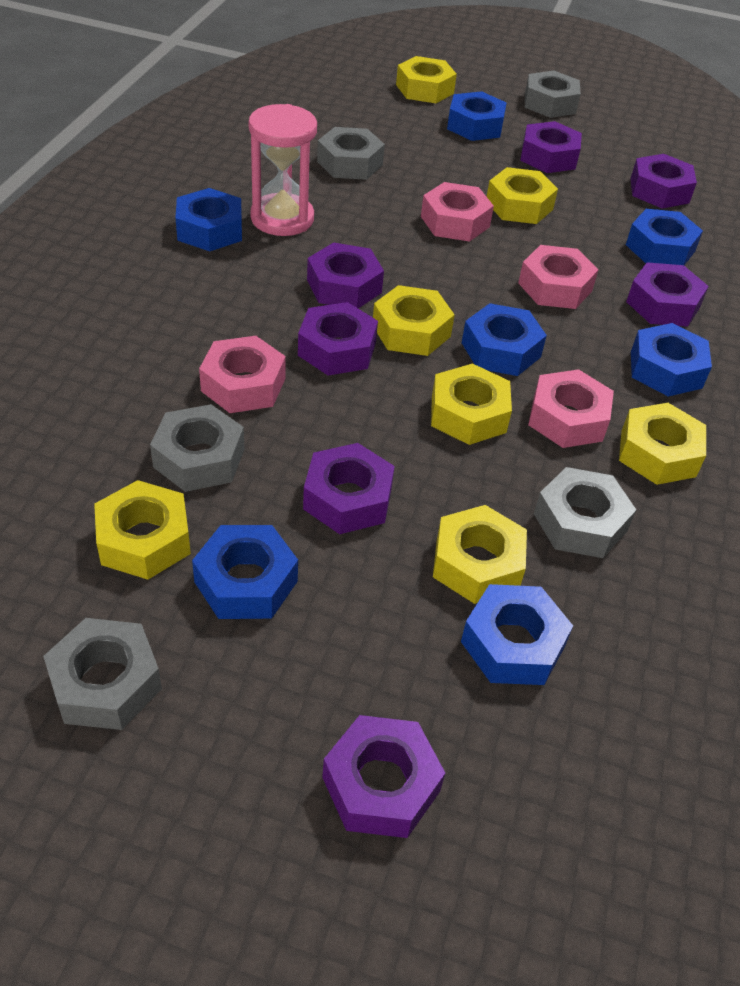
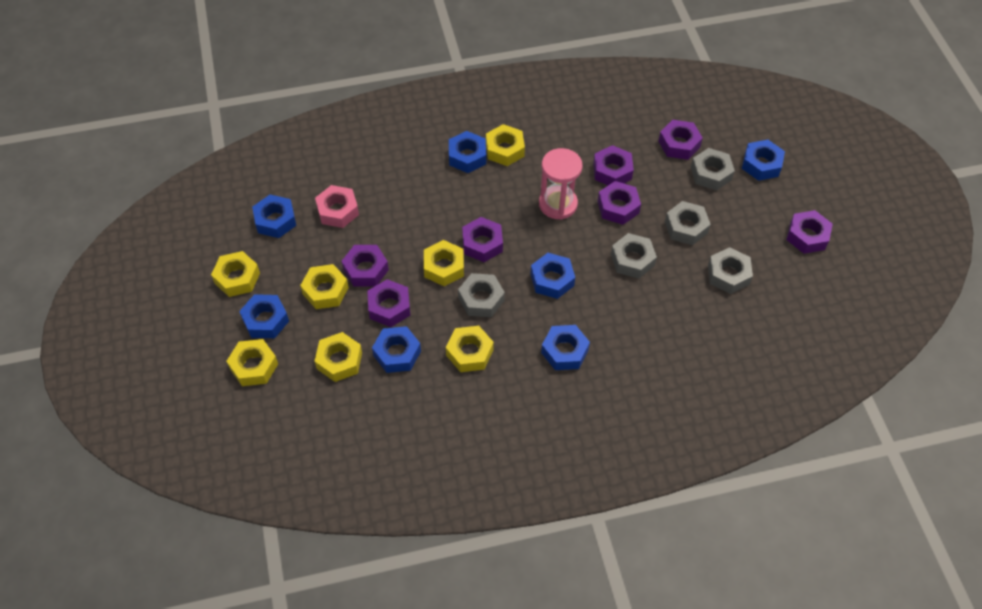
pink nut: 4 -> 1

